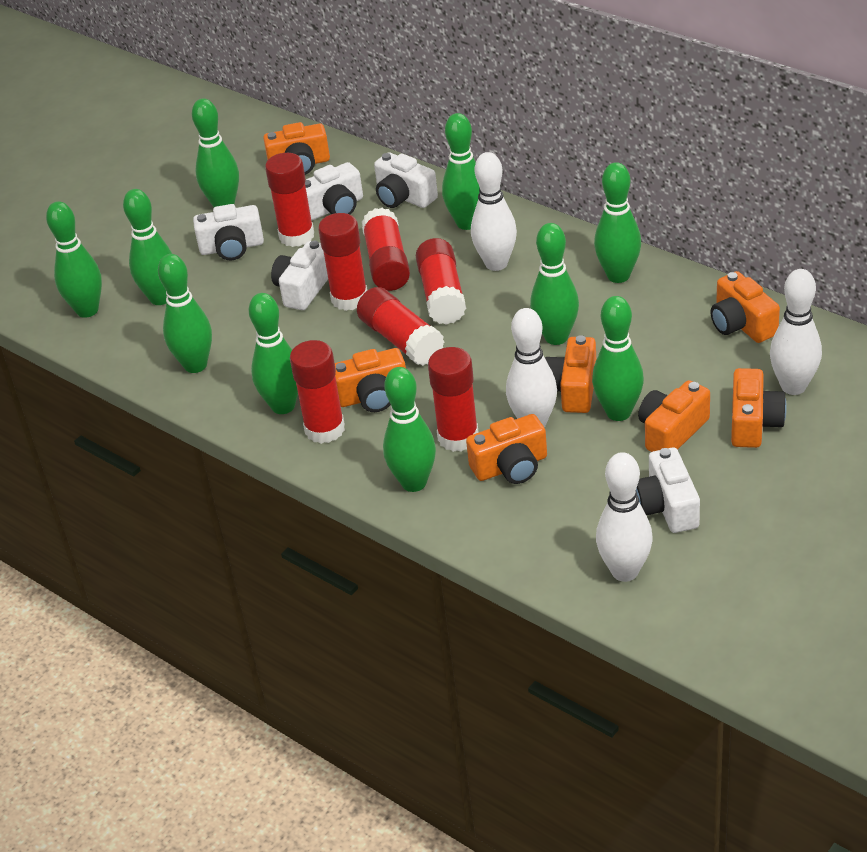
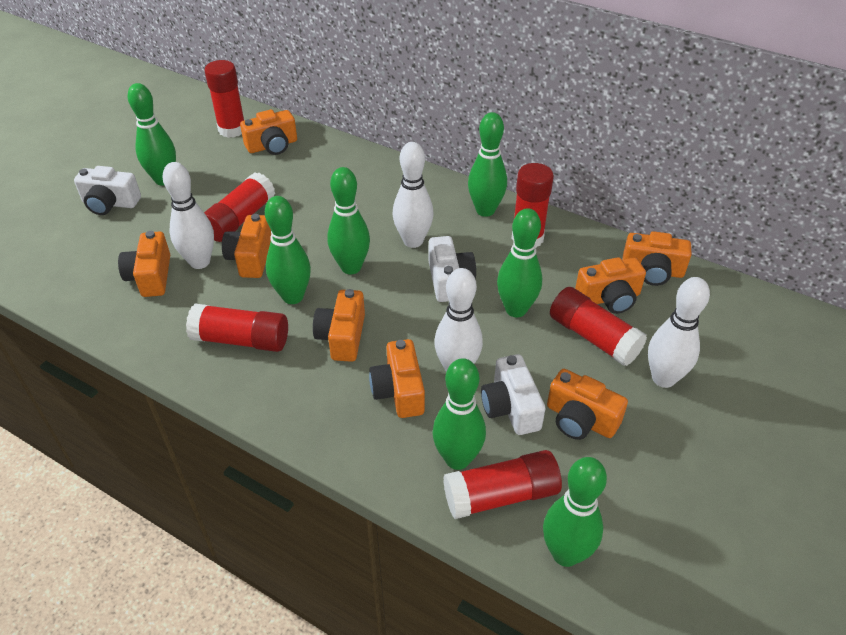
green bowling pin: 10 -> 7
orange camera: 7 -> 8
red glue stick: 7 -> 6
white camera: 5 -> 3

